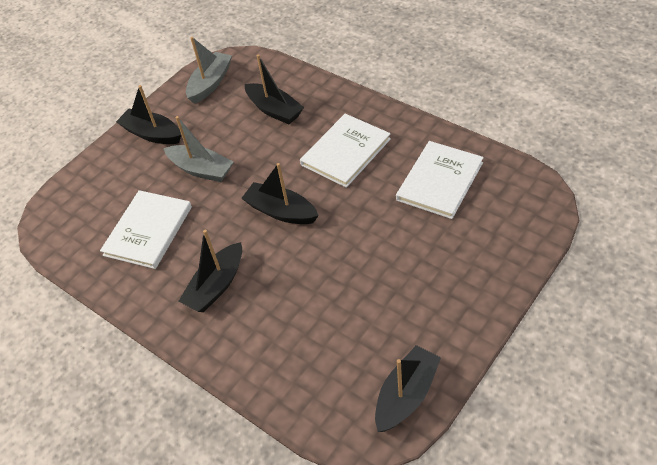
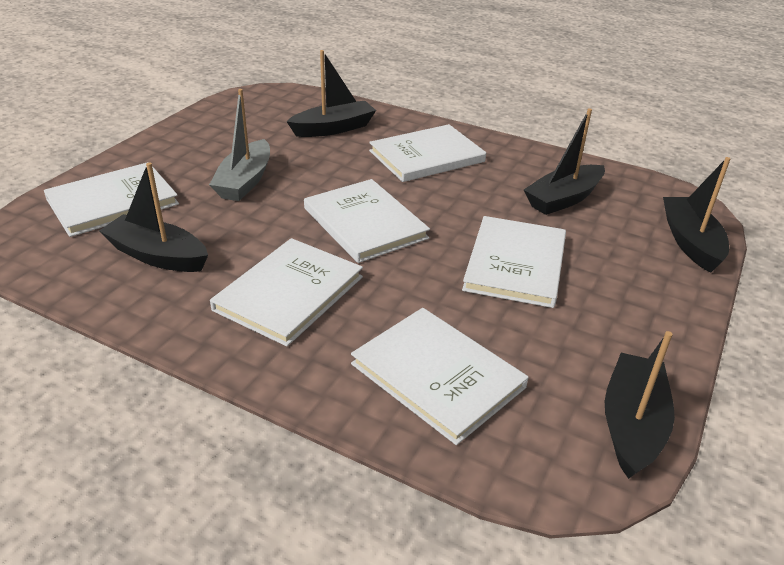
grey boat: 2 -> 1
white book: 3 -> 6

